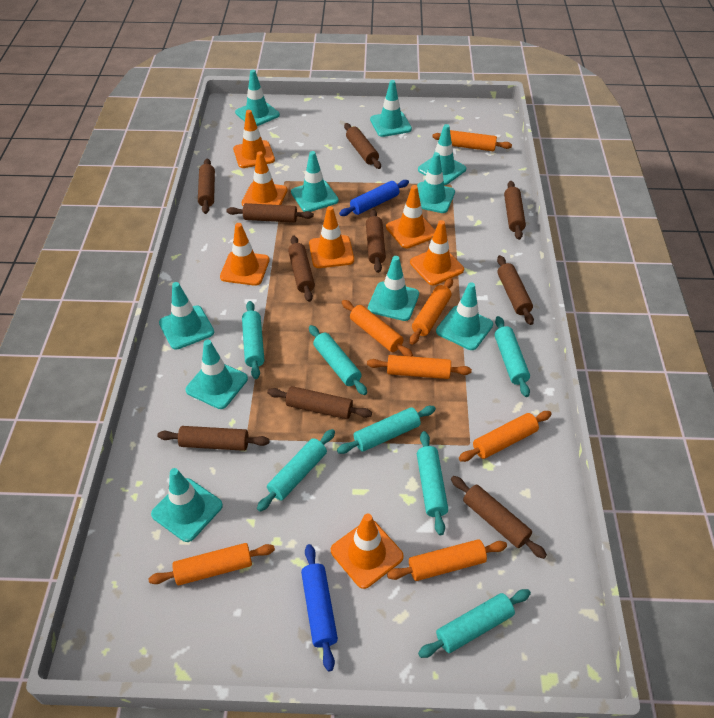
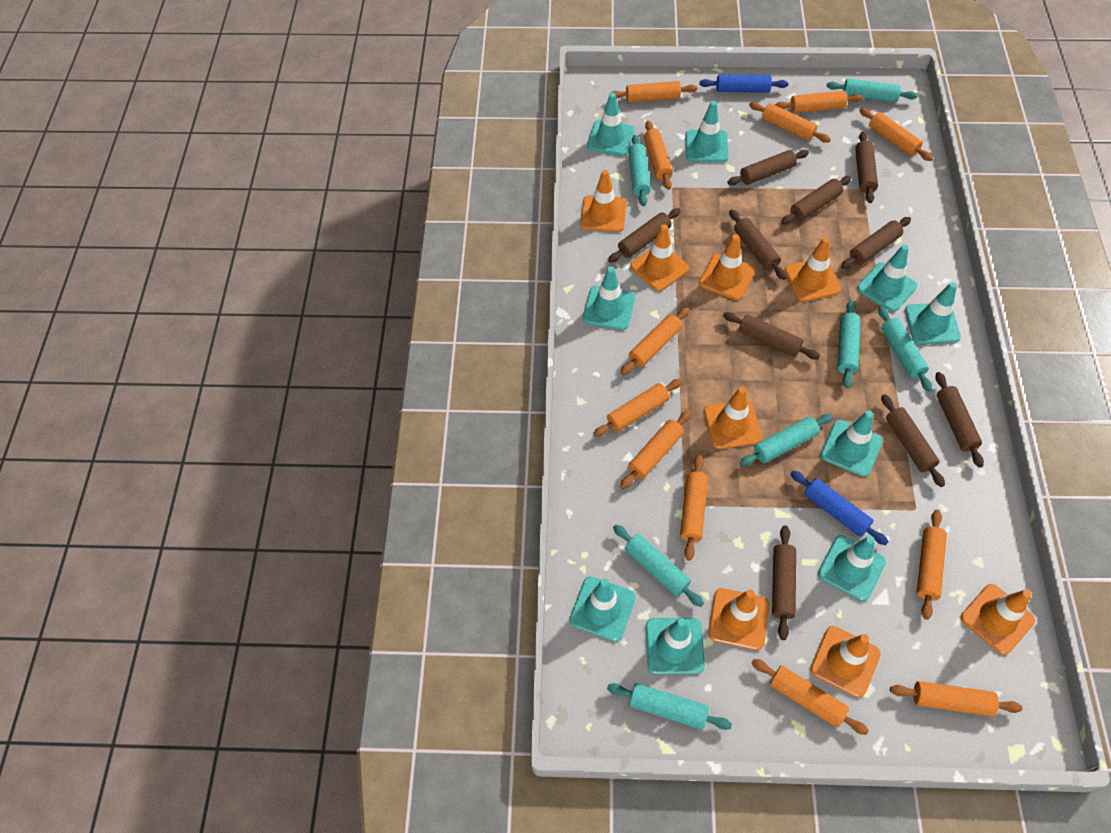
orange rolling pin: 7 -> 12
orange traffic cone: 7 -> 8
turquoise traffic cone: 10 -> 9

